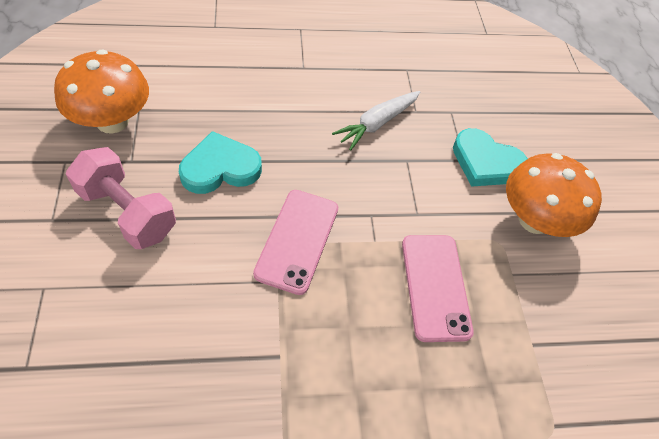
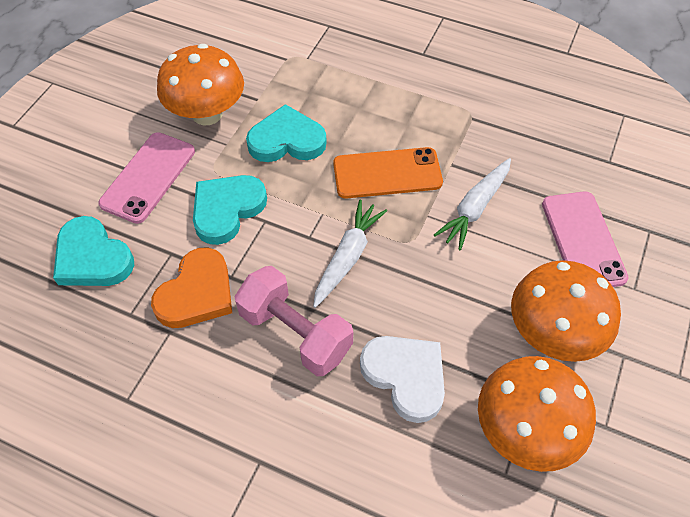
orange heart: 0 -> 1
orange mushroom: 2 -> 3
orange phone: 0 -> 1
turquoise heart: 2 -> 3
white carrot: 1 -> 2
white heart: 0 -> 1

